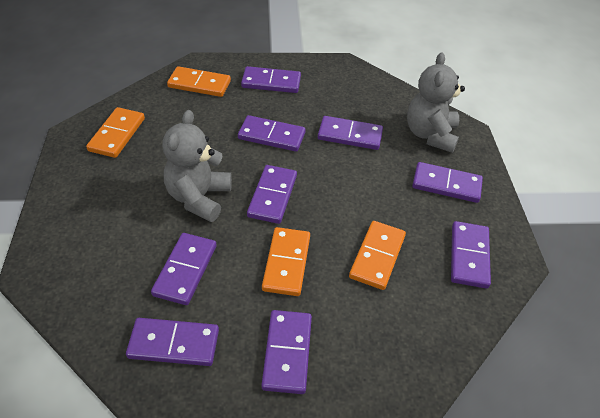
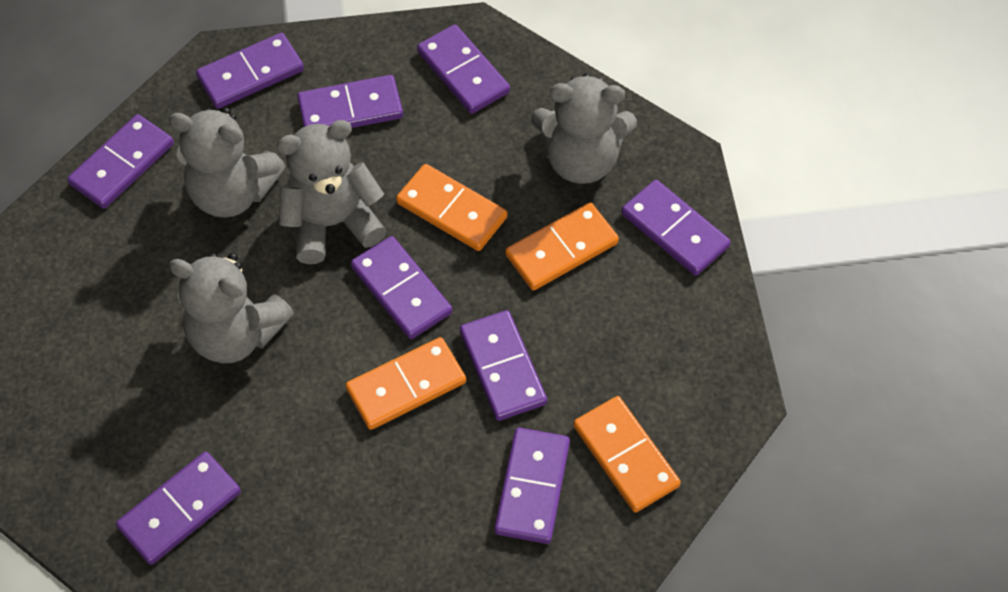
grey teddy bear: 2 -> 4

